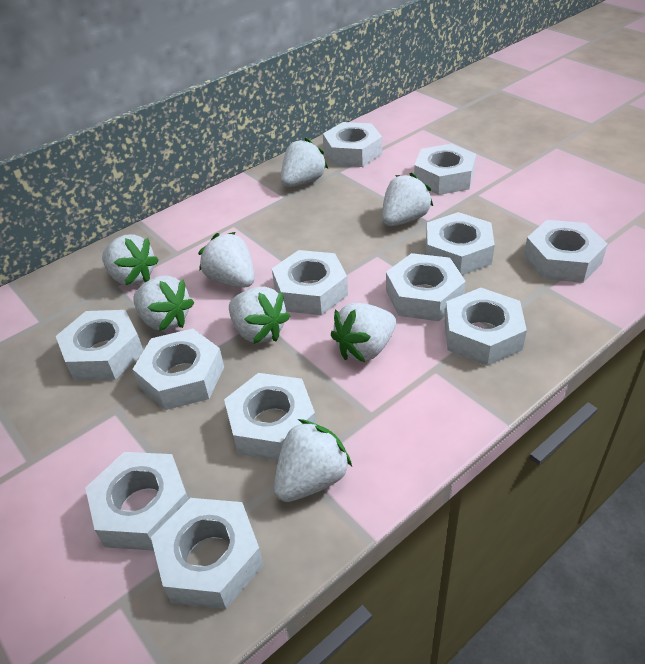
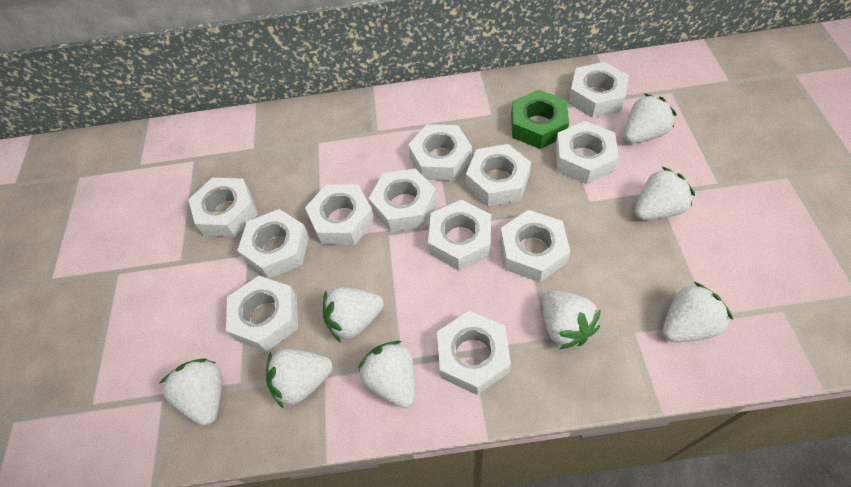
green nut: 0 -> 1

